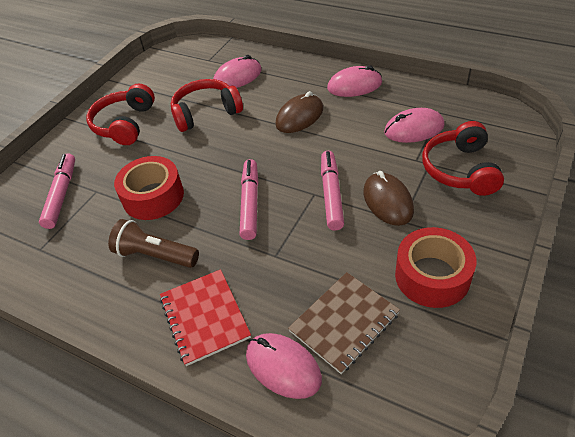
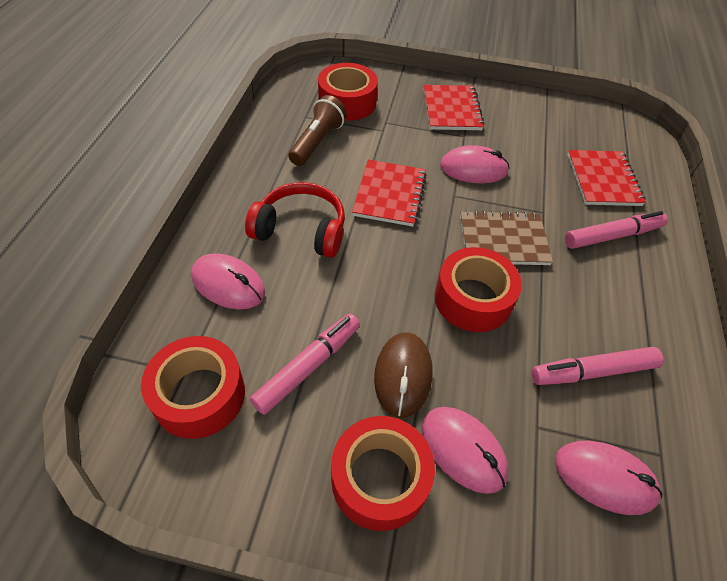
brown mouse: 2 -> 1
red headphones: 3 -> 1
red notebook: 1 -> 3
red tape: 2 -> 4

